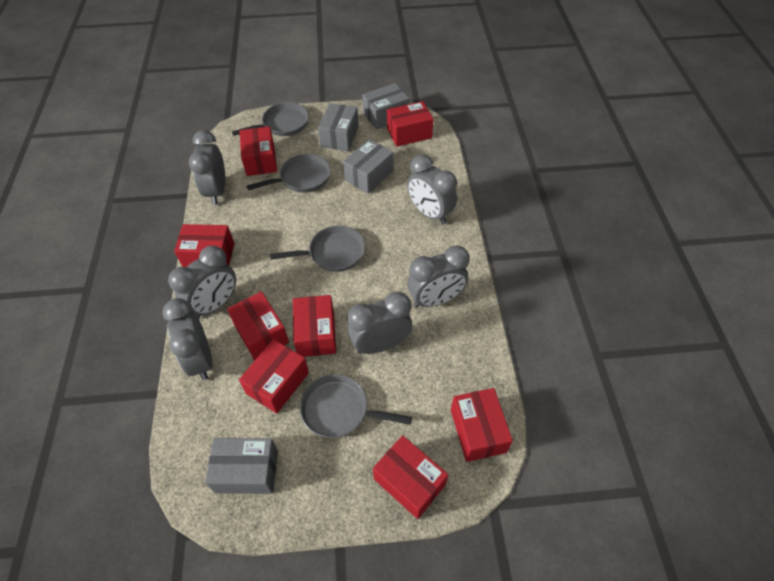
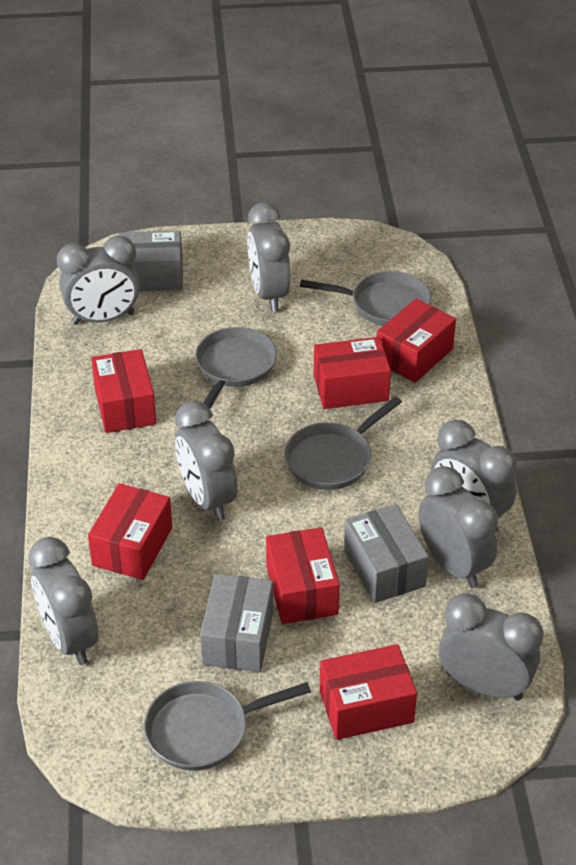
grey box: 4 -> 3
grey clock: 6 -> 7
red box: 8 -> 6

